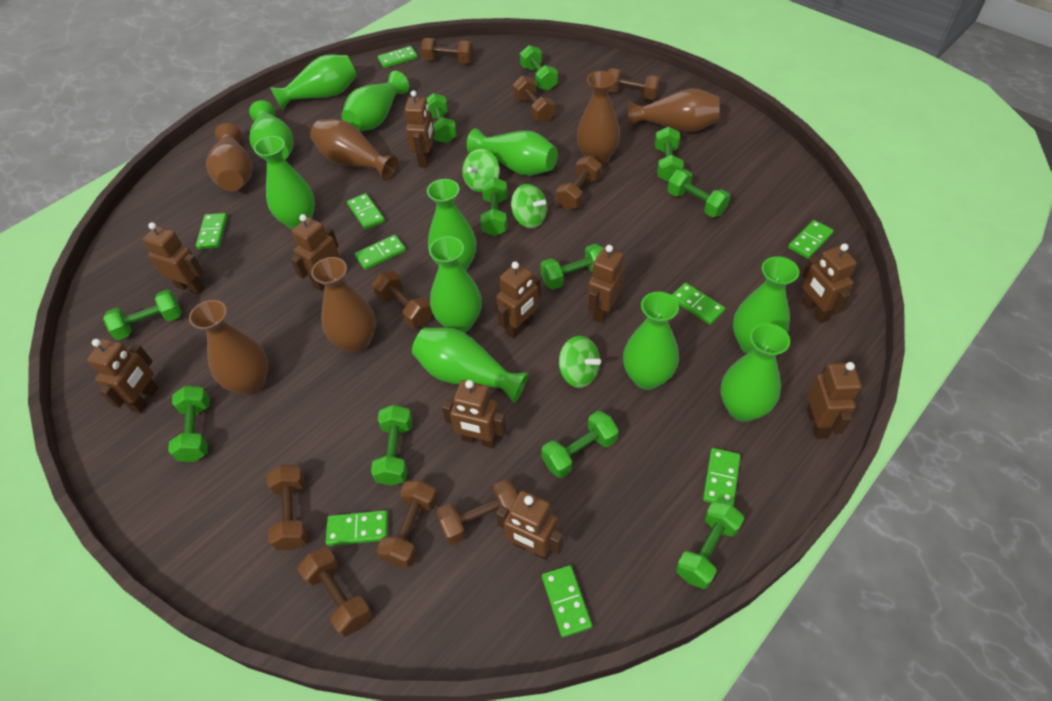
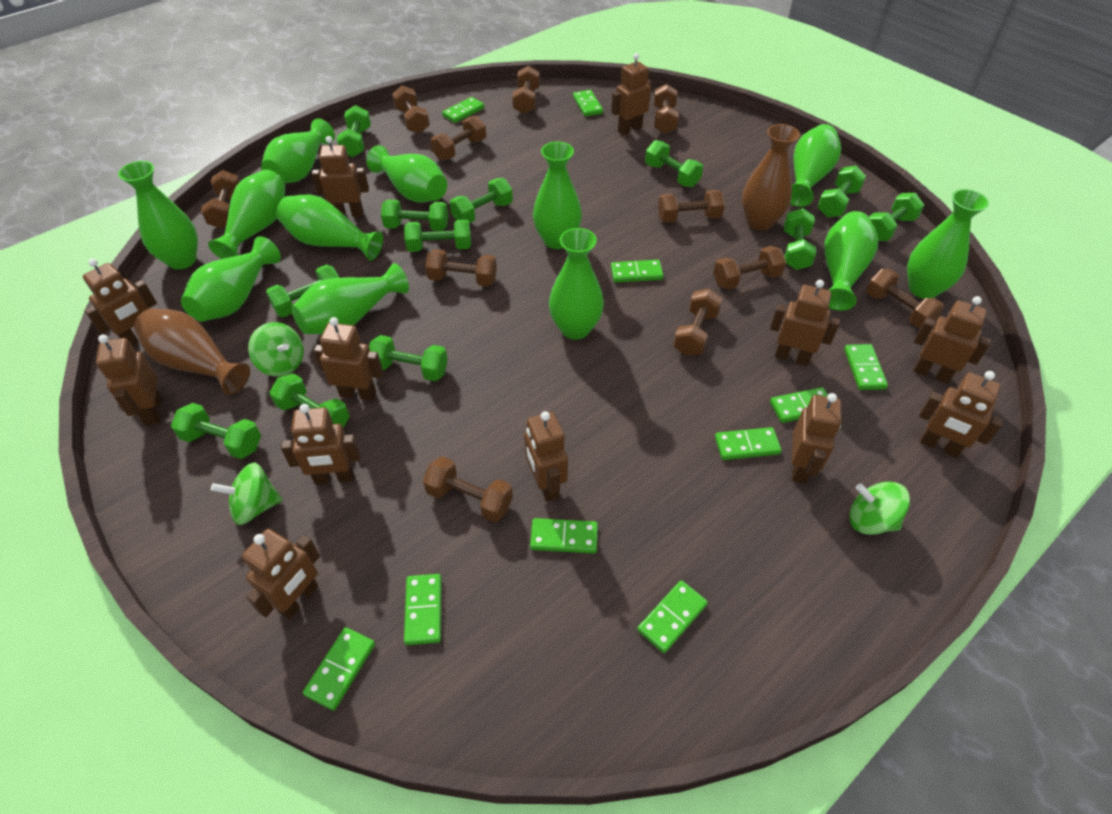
brown dumbbell: 9 -> 11
brown robot: 10 -> 12
brown vase: 6 -> 2
green domino: 9 -> 10
green dumbbell: 11 -> 12
green vase: 11 -> 12

